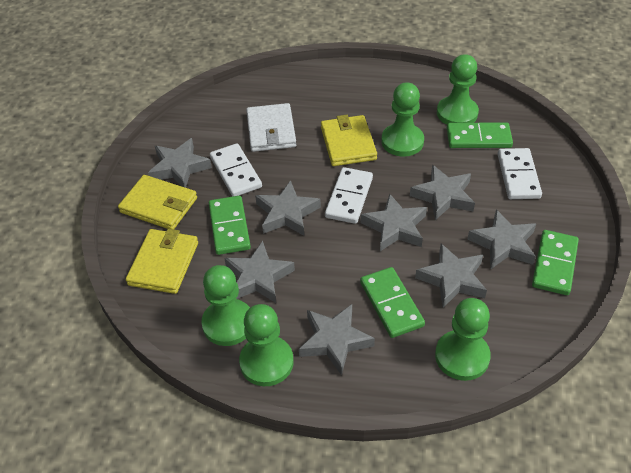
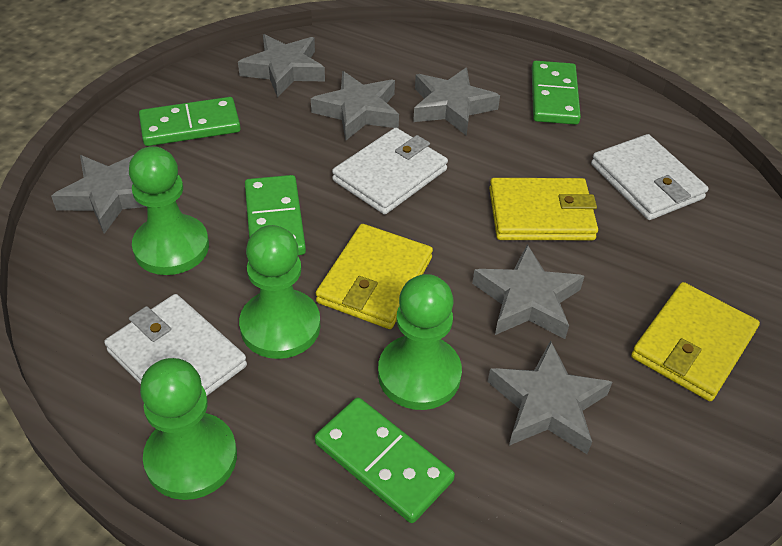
green pawn: 5 -> 4
grey star: 8 -> 6
white domino: 3 -> 0
white wallet: 1 -> 3

